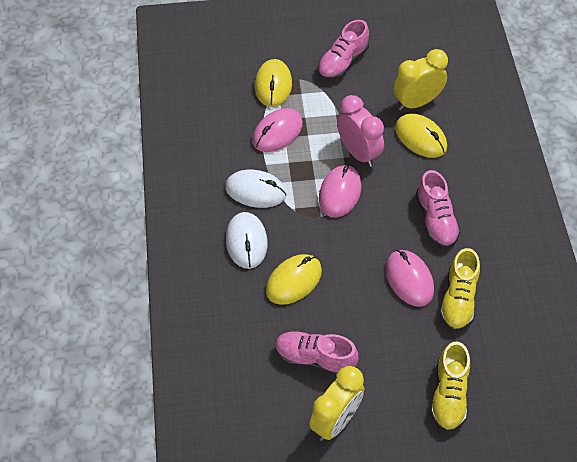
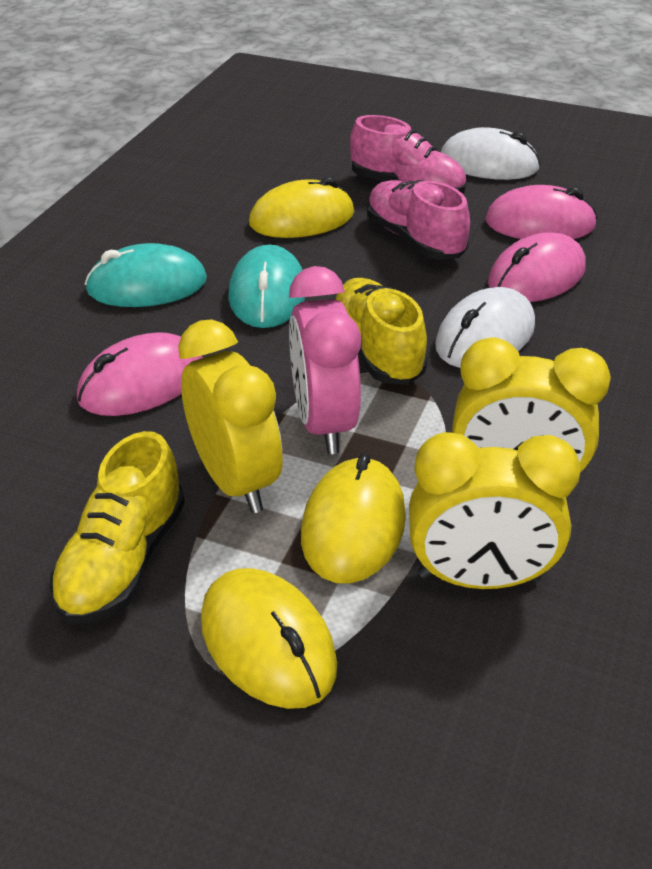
pink shoe: 3 -> 2
turquoise mouse: 0 -> 2
yellow clock: 2 -> 3

